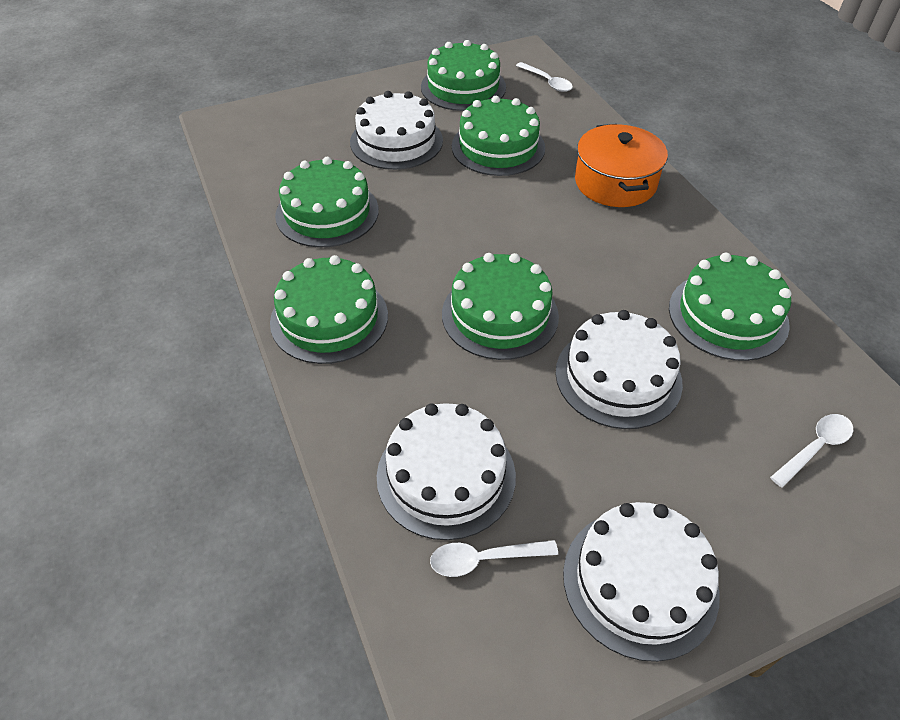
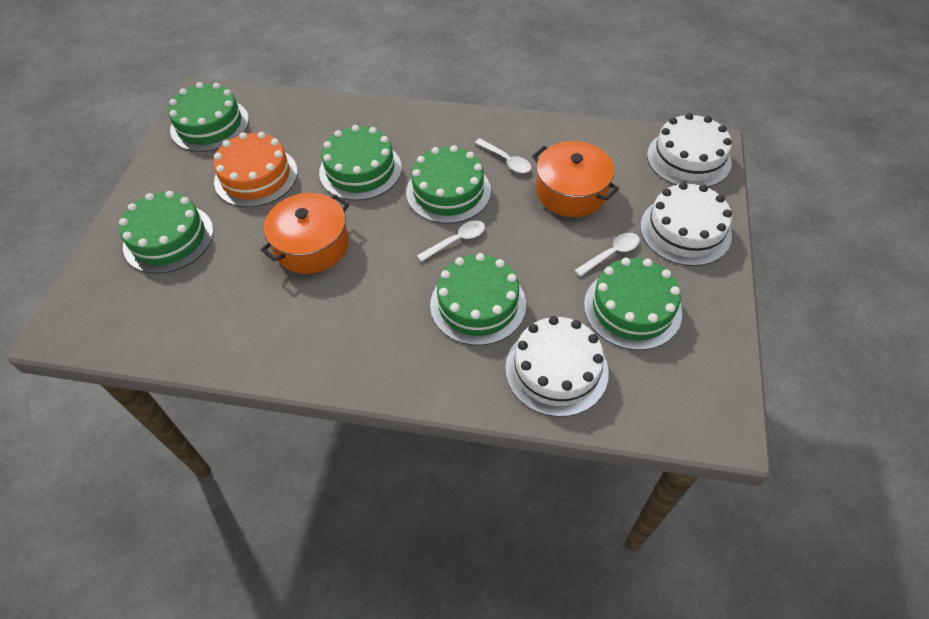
orange cake: 0 -> 1
orange pot: 1 -> 2
white cake: 4 -> 3

